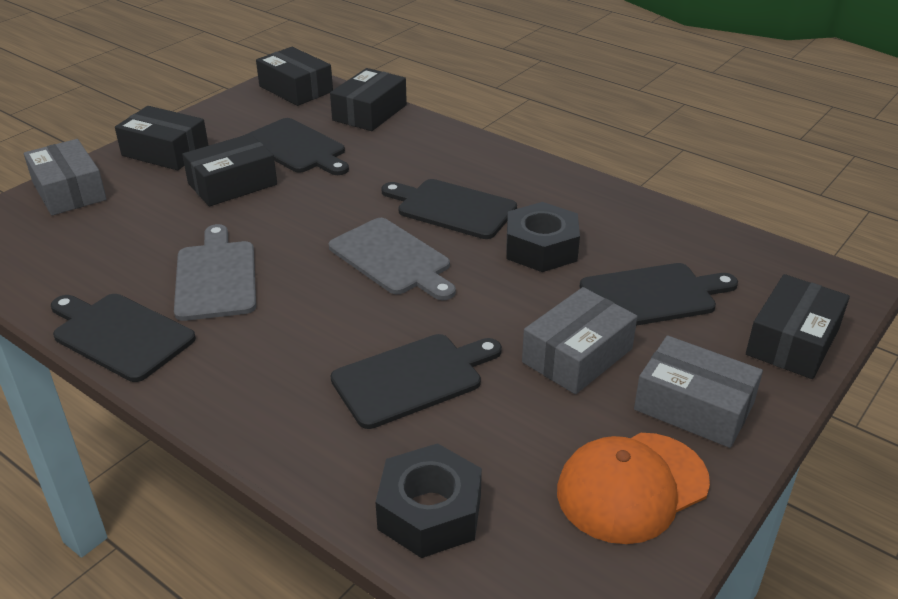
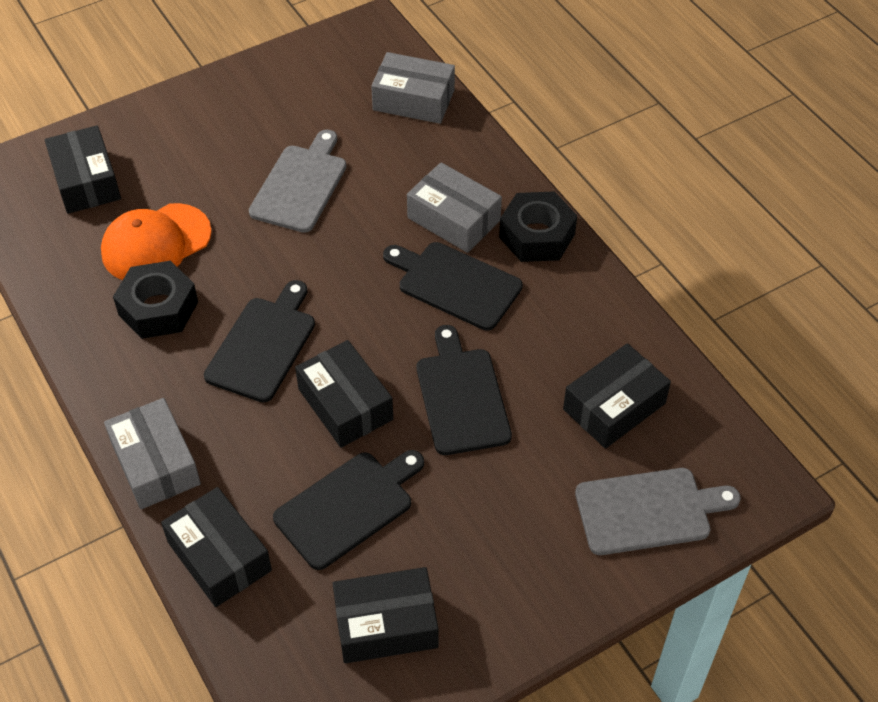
black cutting board: 5 -> 4

